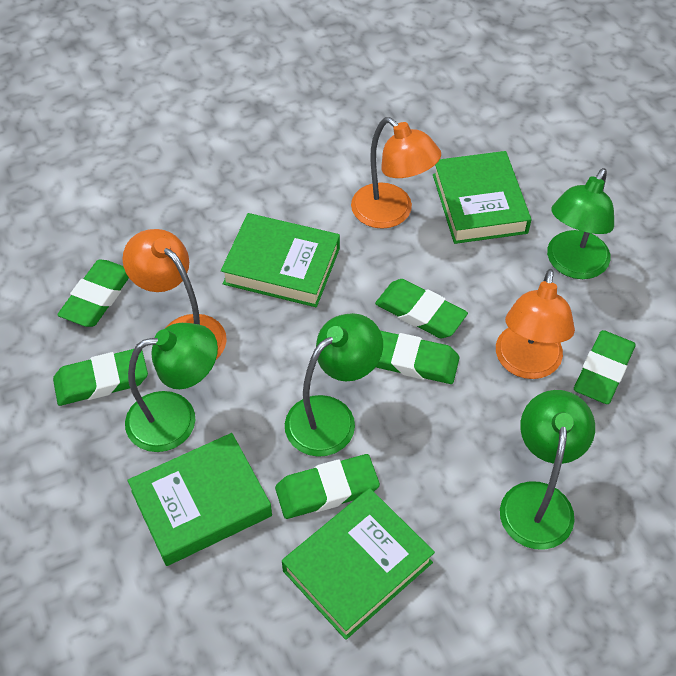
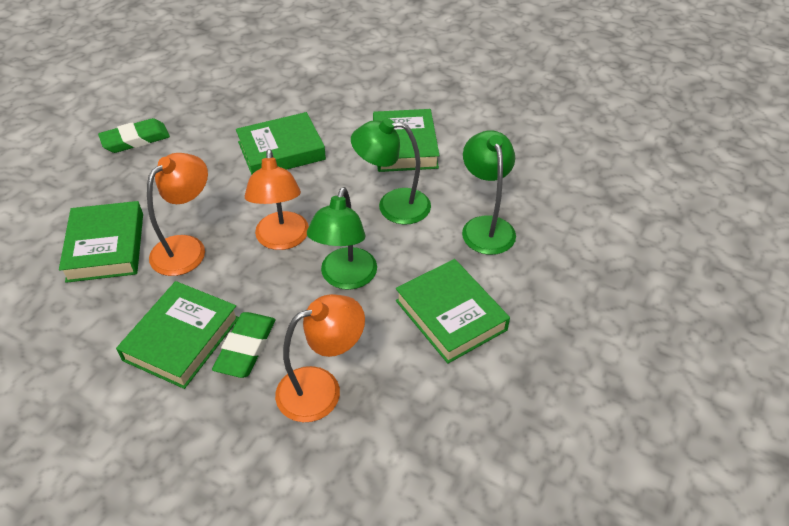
green book: 4 -> 5
green eraser: 6 -> 2
green lamp: 4 -> 3

